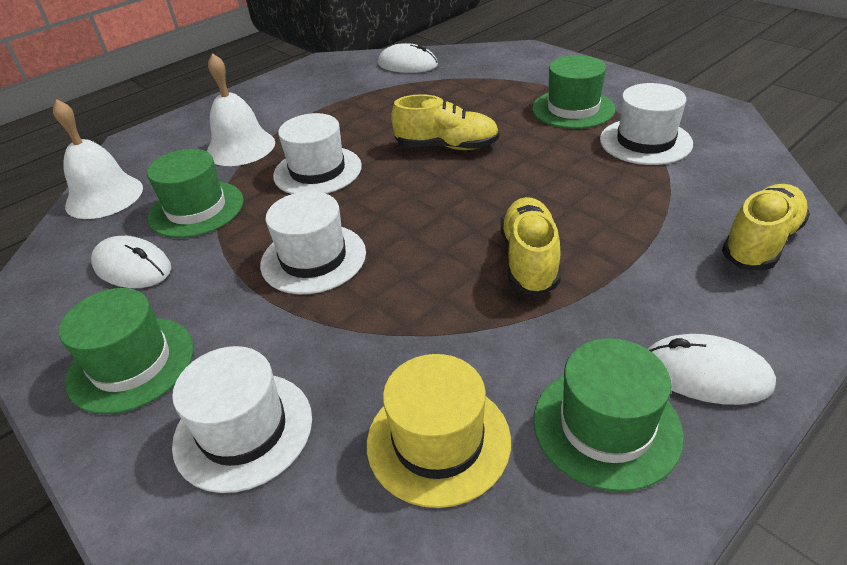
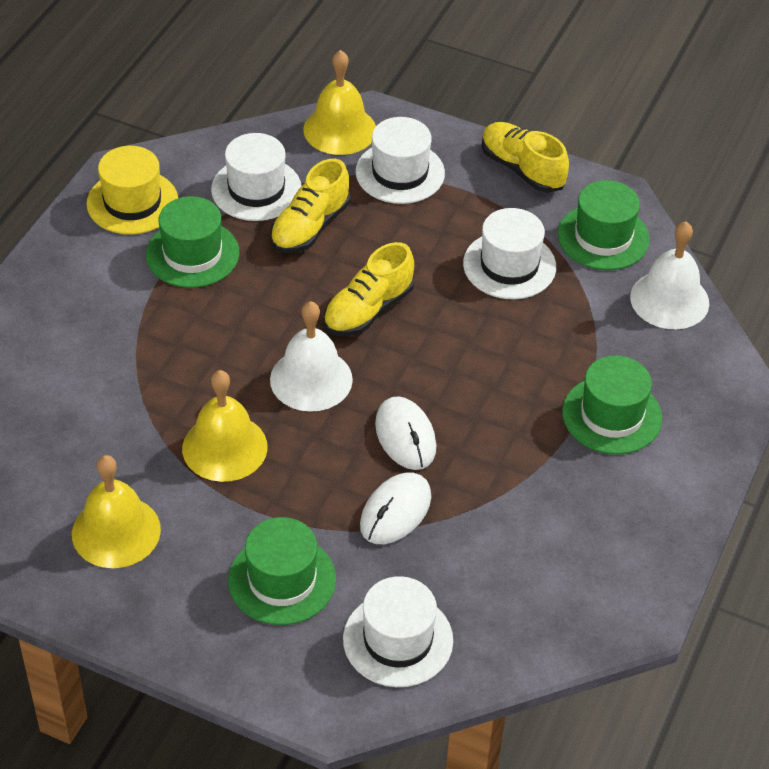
white mouse: 3 -> 2
yellow bell: 0 -> 3

